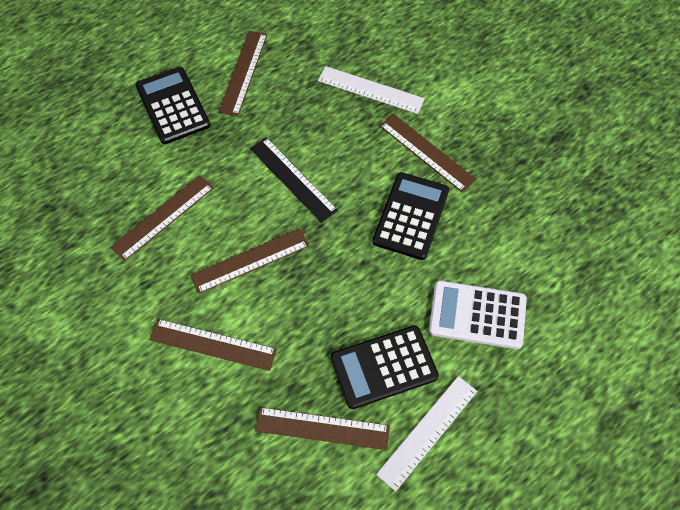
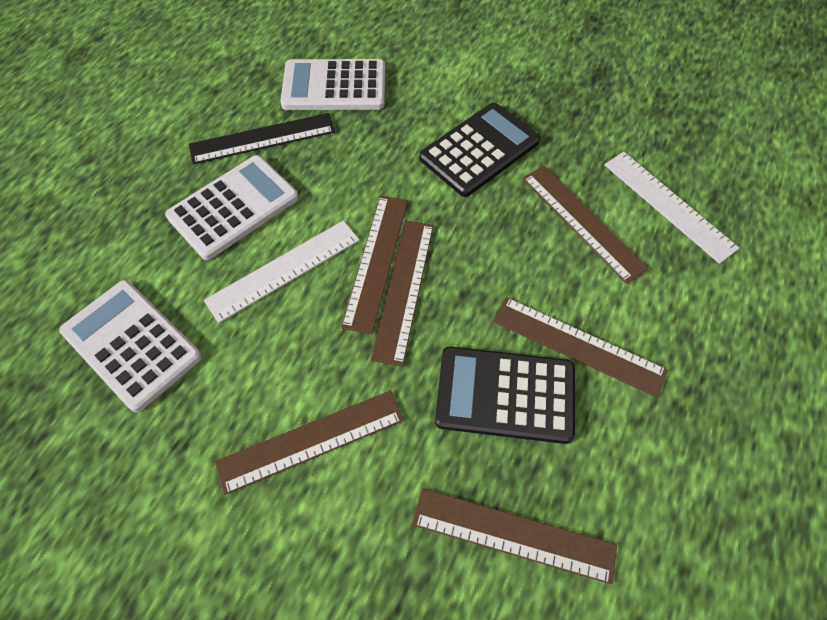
black calculator: 3 -> 2
white calculator: 1 -> 3

